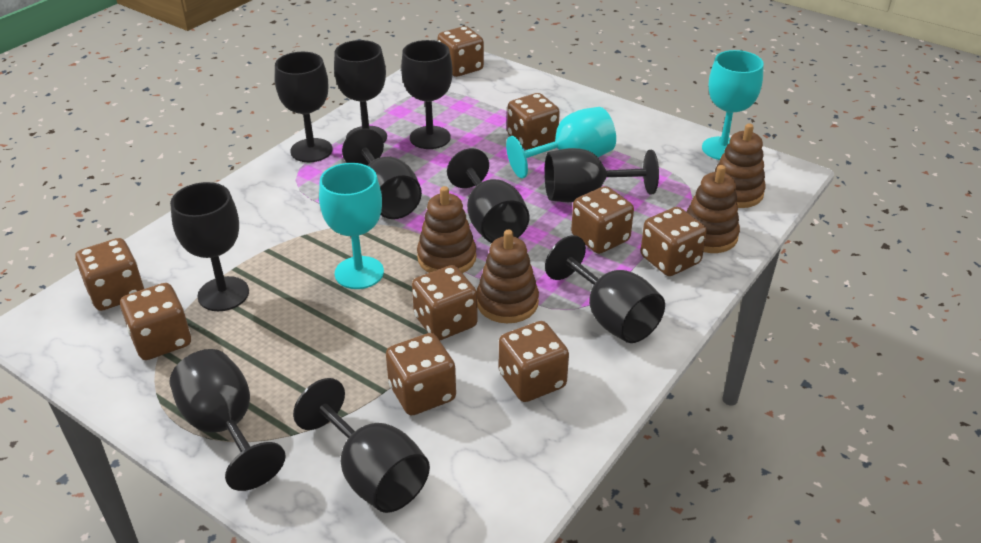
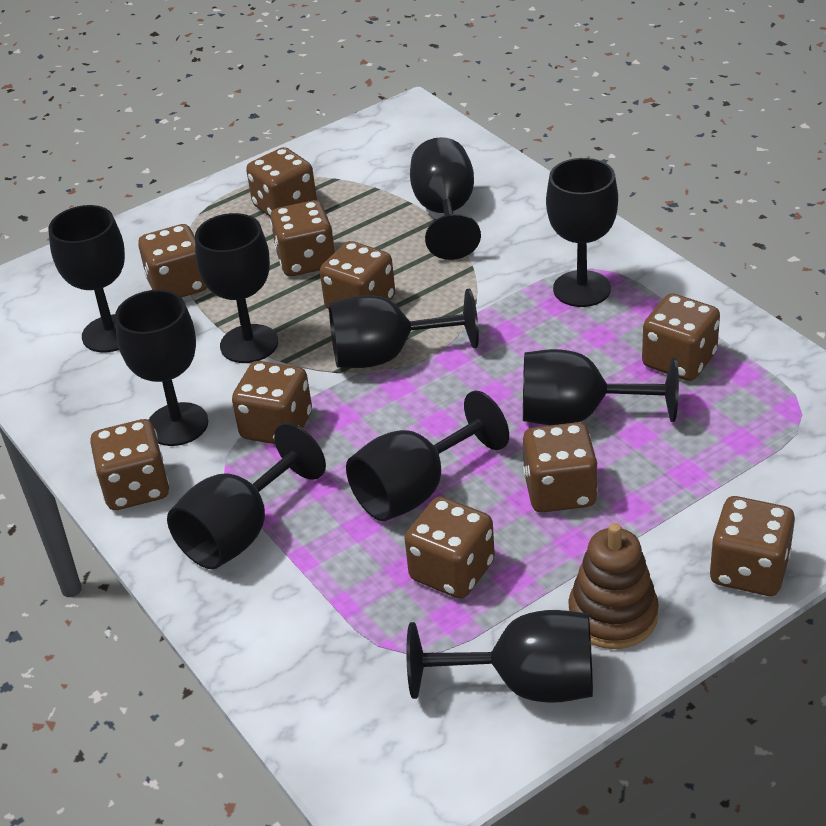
brown dice: 9 -> 10
brown stacking toy: 4 -> 1
turquoise goblet: 3 -> 0

